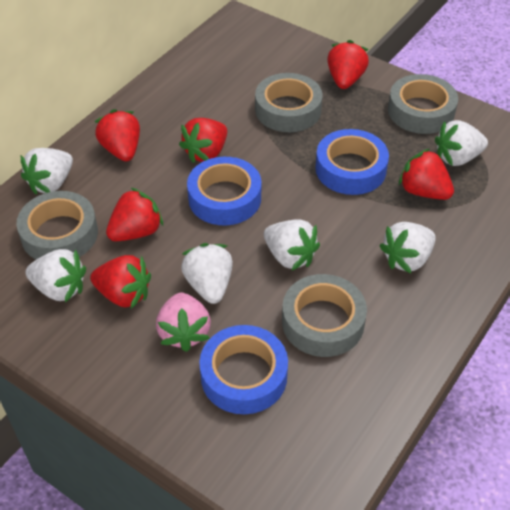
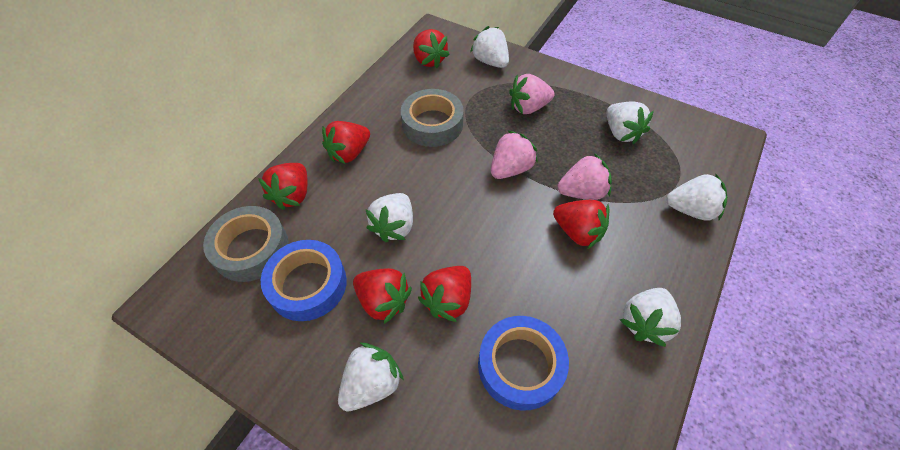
blue tape: 3 -> 2
grey tape: 4 -> 2
pink strawberry: 1 -> 3

